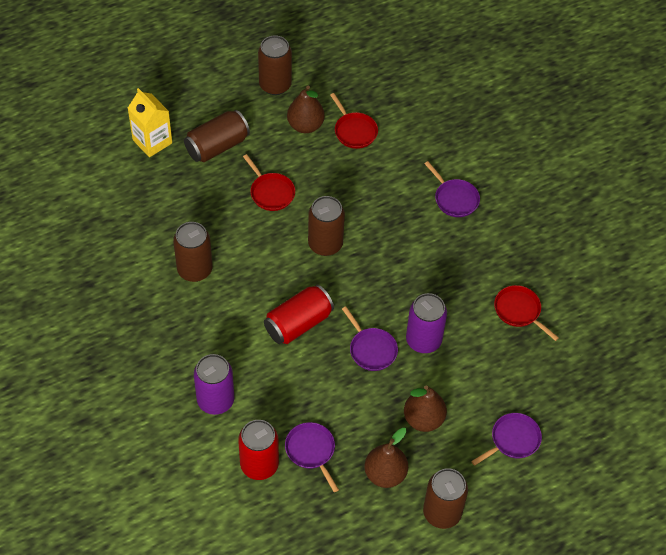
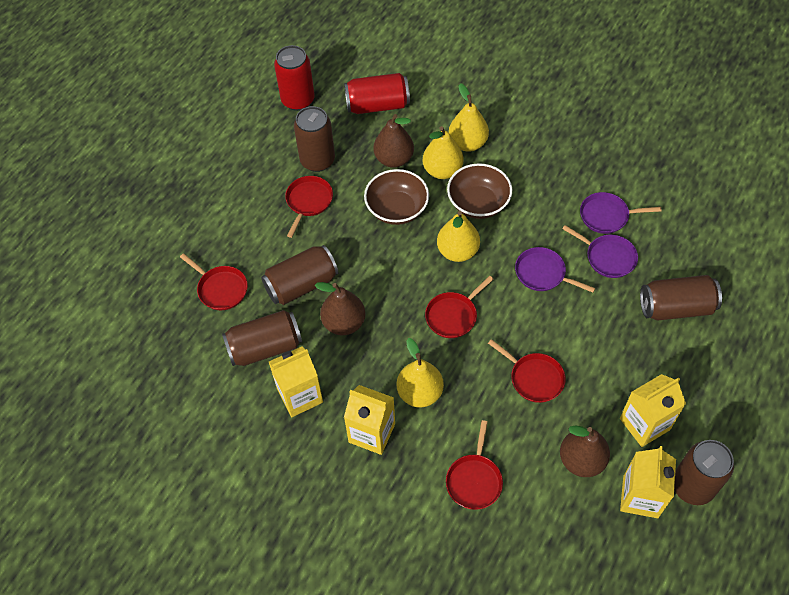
brown bowl: 0 -> 2
purple can: 2 -> 0
purple pan: 4 -> 3
red pan: 3 -> 5
yellow carton: 1 -> 4
yellow pear: 0 -> 4

